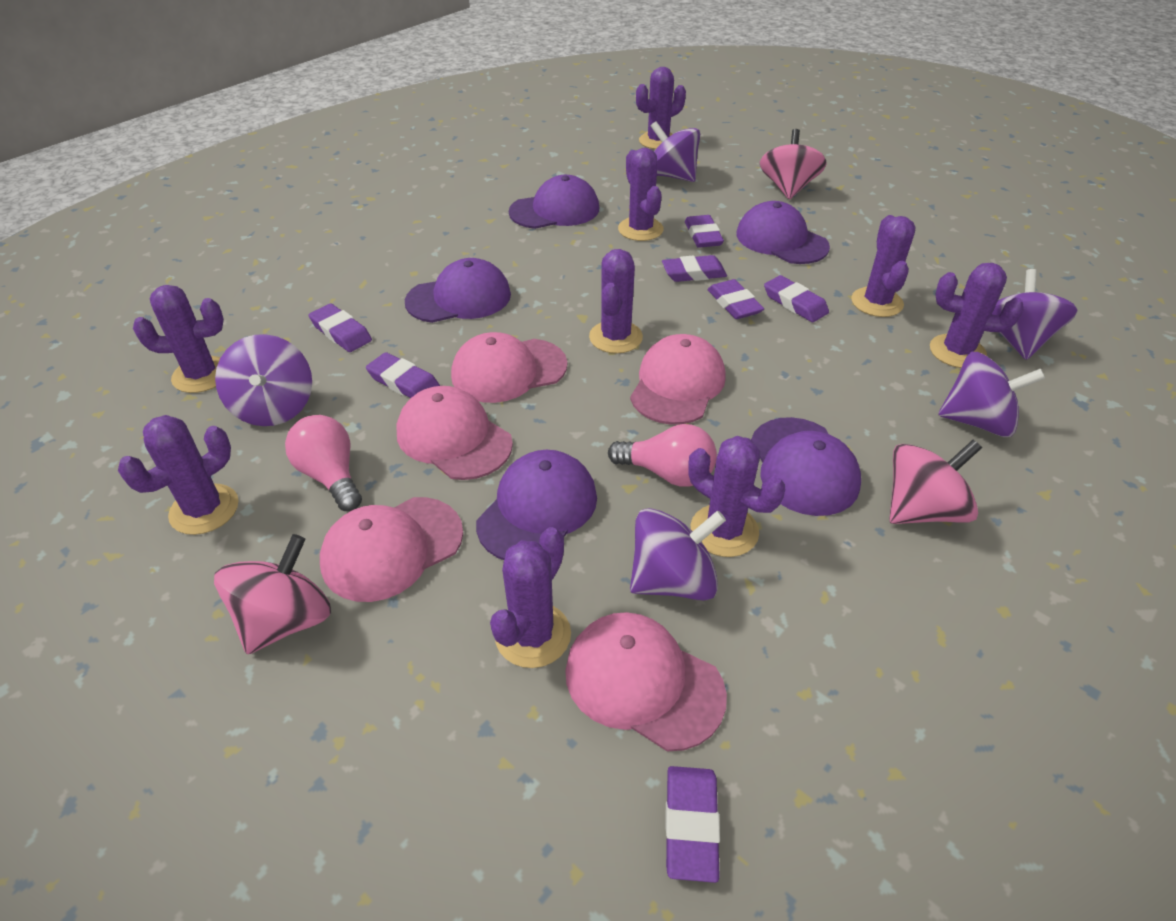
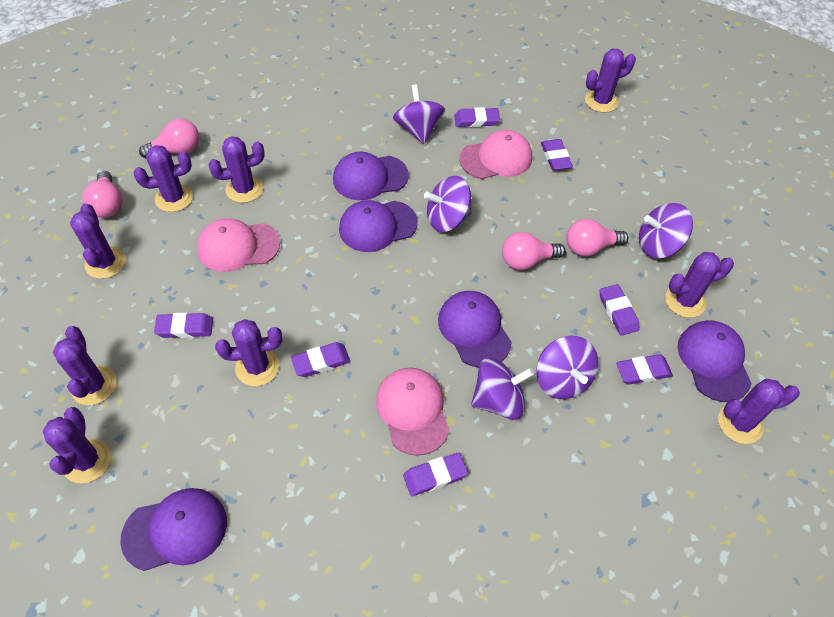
pink cap: 5 -> 3
pink light bulb: 2 -> 4
pink spinning top: 3 -> 0

